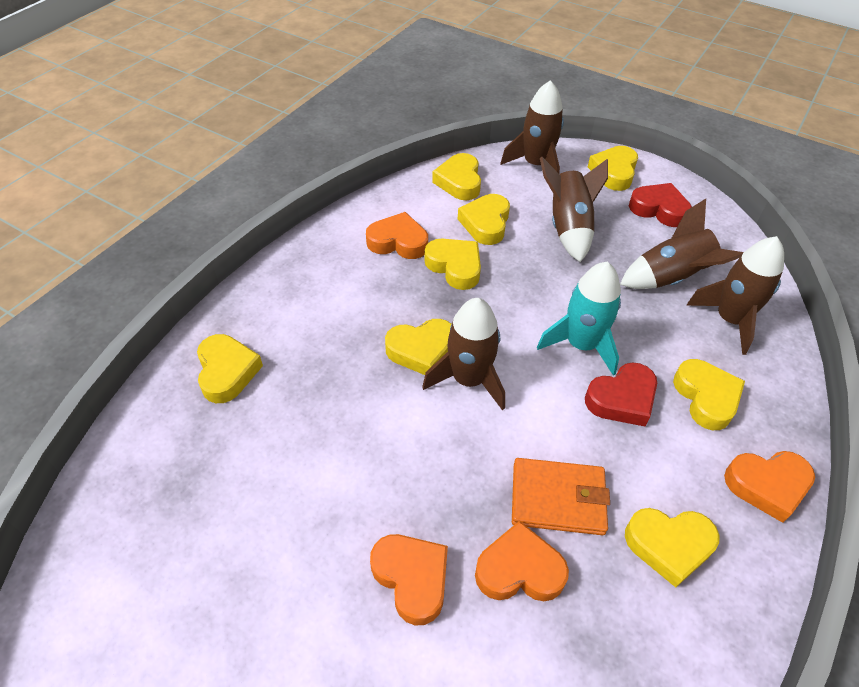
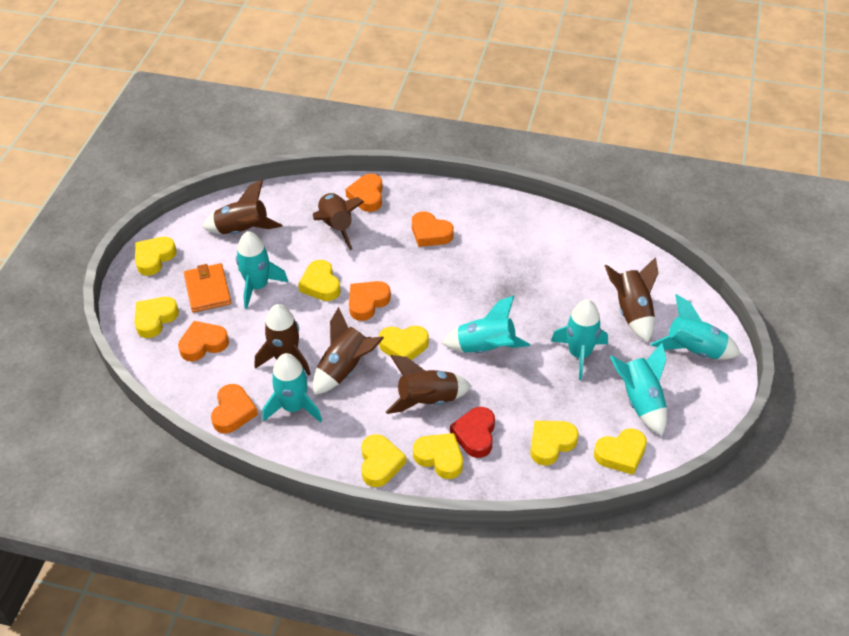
brown rocket: 5 -> 6
orange heart: 4 -> 5
red heart: 2 -> 1
turquoise rocket: 1 -> 6

